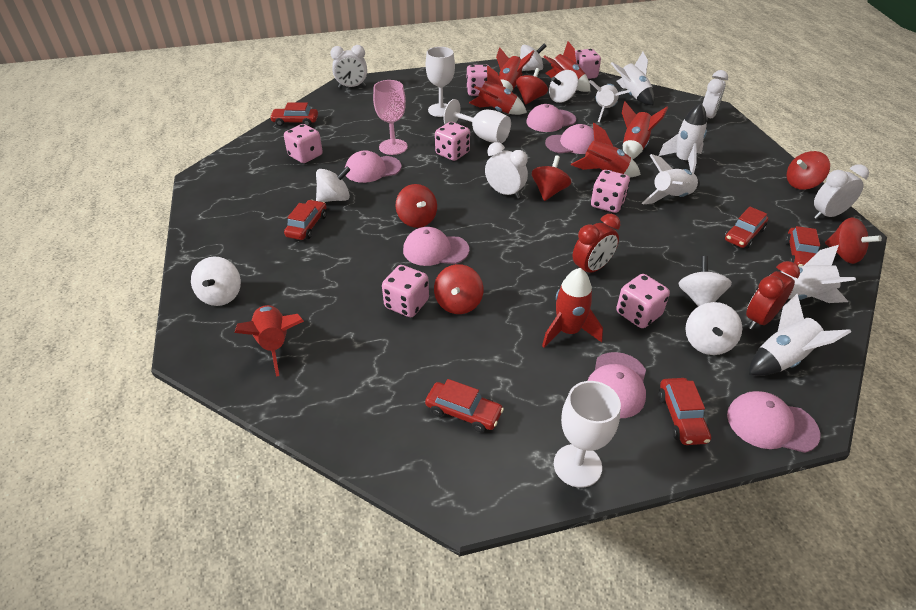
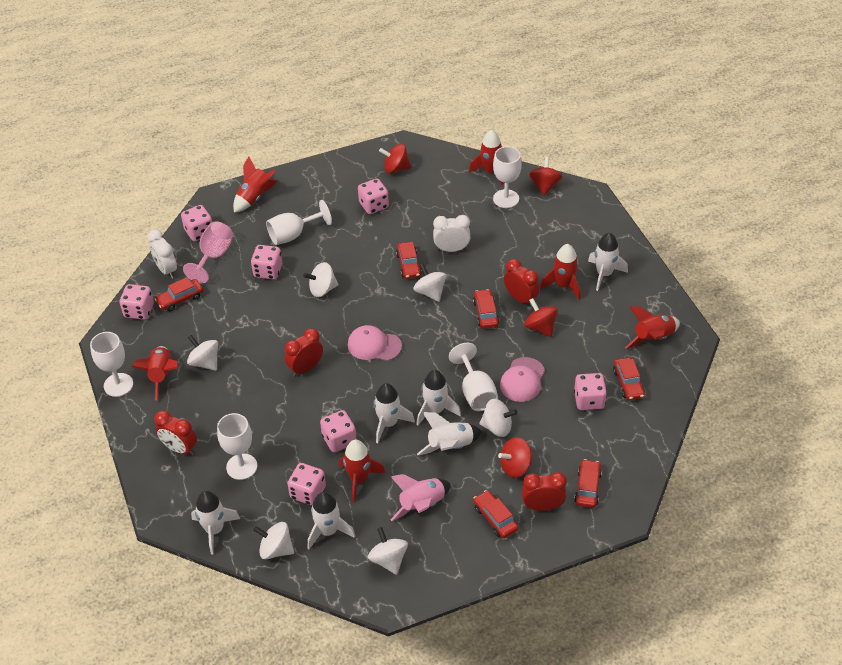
pink cap: 6 -> 2
pink rocket: 0 -> 1
red clock: 2 -> 4
red rocket: 7 -> 6
red spinning top: 6 -> 4
white clock: 4 -> 2
white goblet: 3 -> 5

